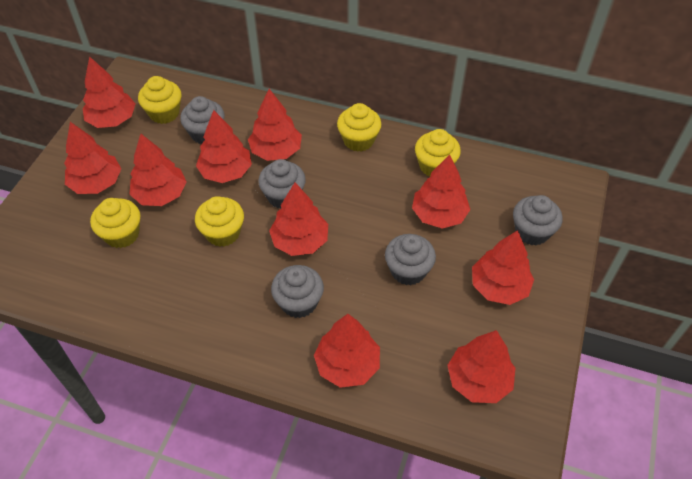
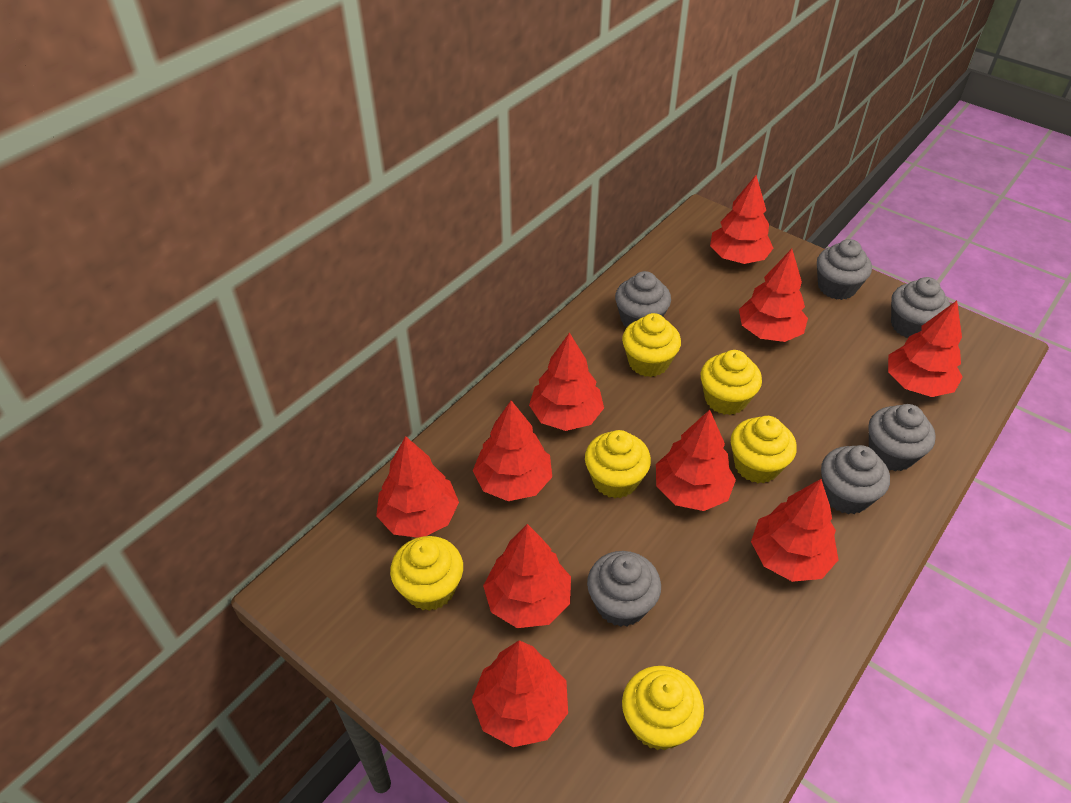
grey cupcake: 5 -> 6
yellow cupcake: 5 -> 6

